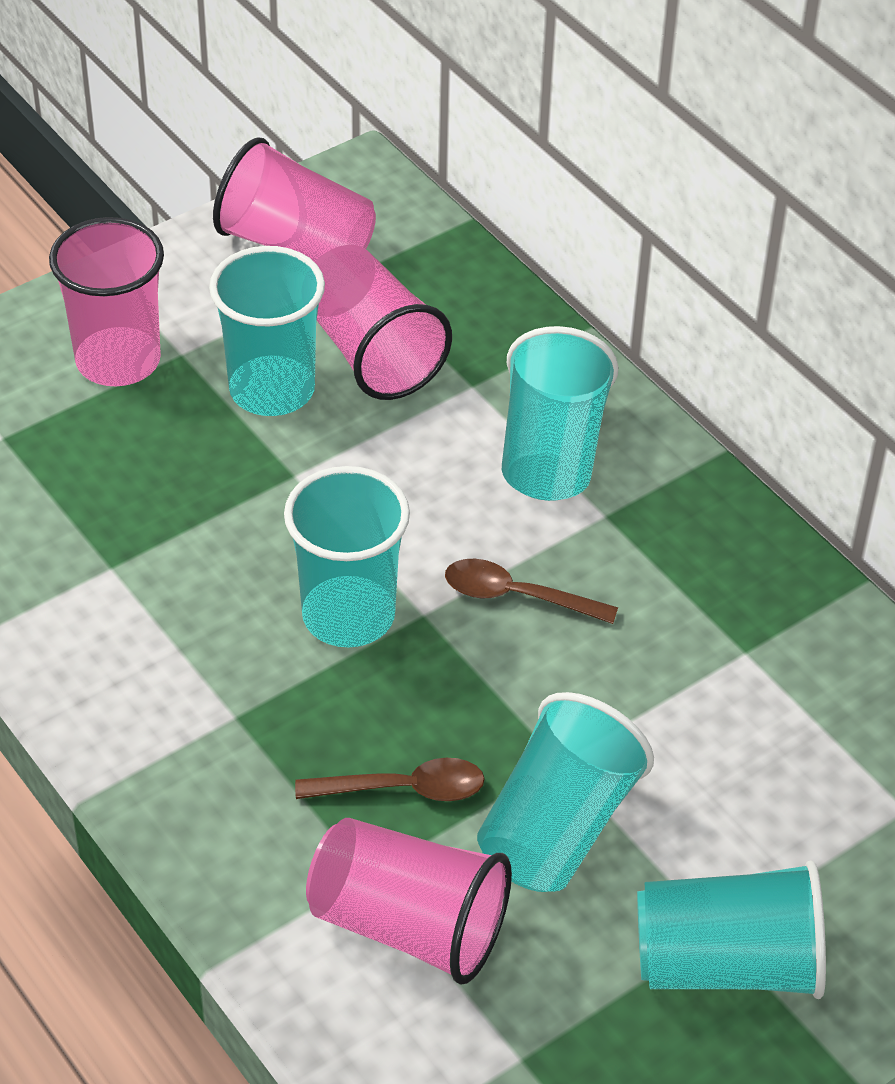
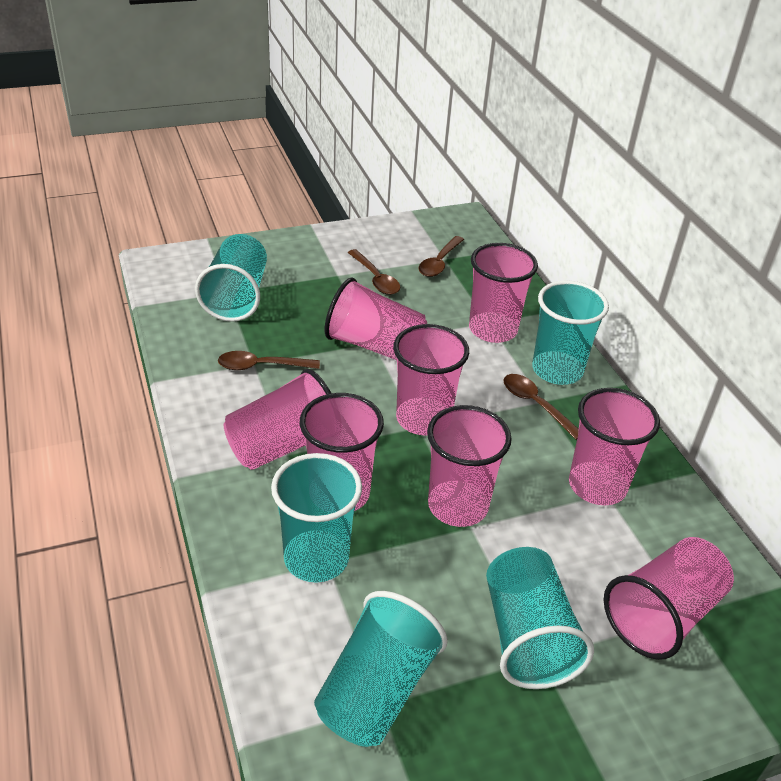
brown spoon: 2 -> 4
pink cup: 4 -> 8

